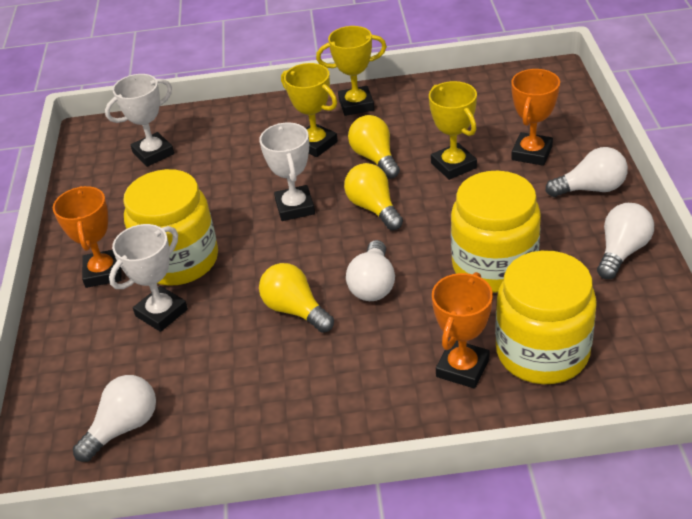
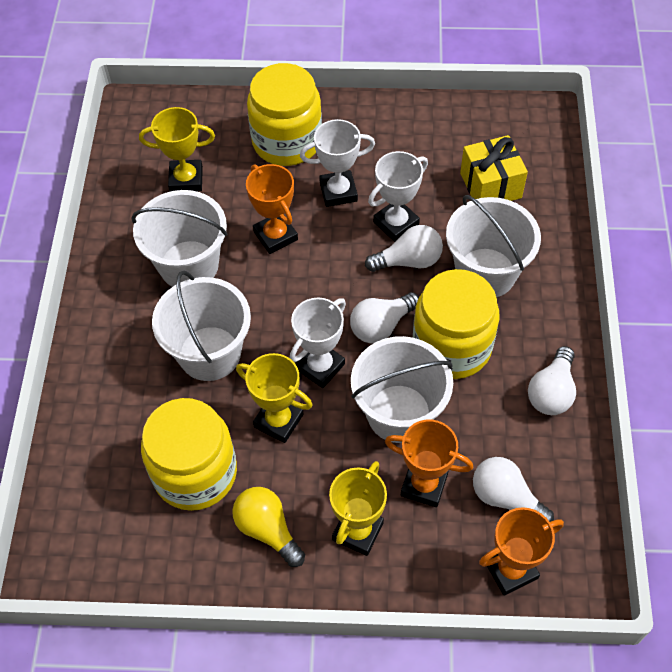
white bucket: 0 -> 4
yellow gift: 0 -> 1
yellow light bulb: 3 -> 1

